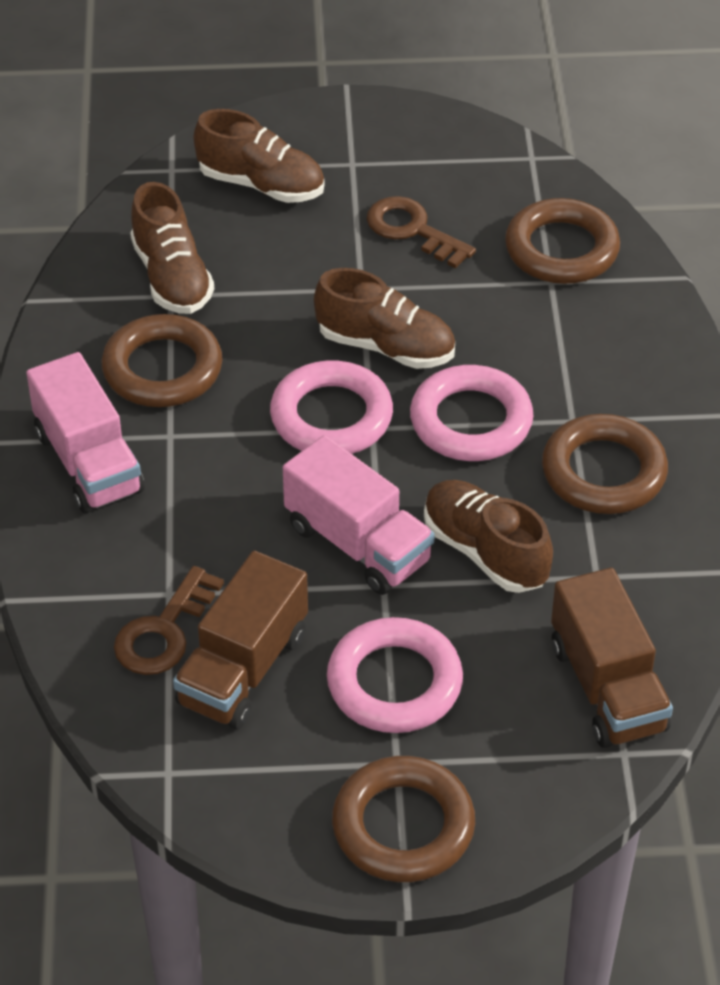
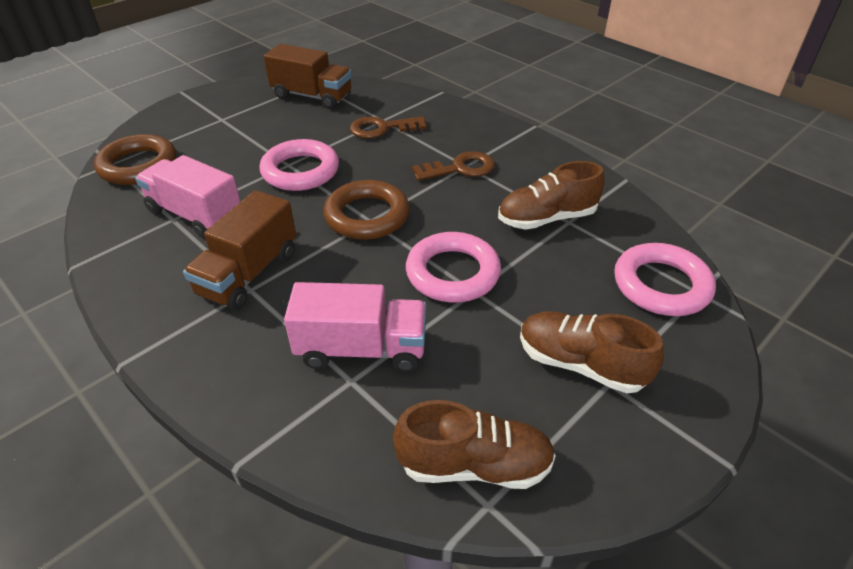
brown ring: 4 -> 2
brown shoe: 4 -> 3

